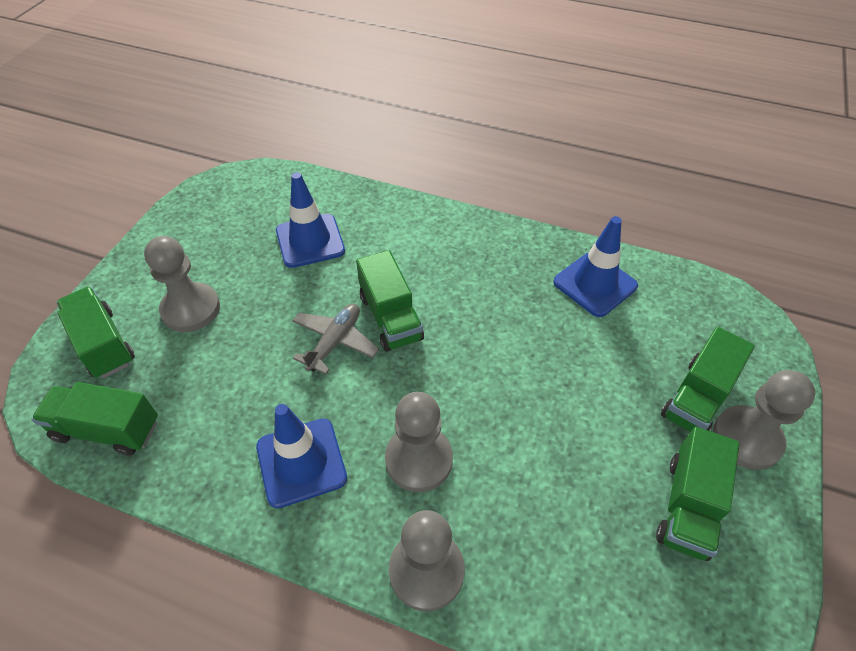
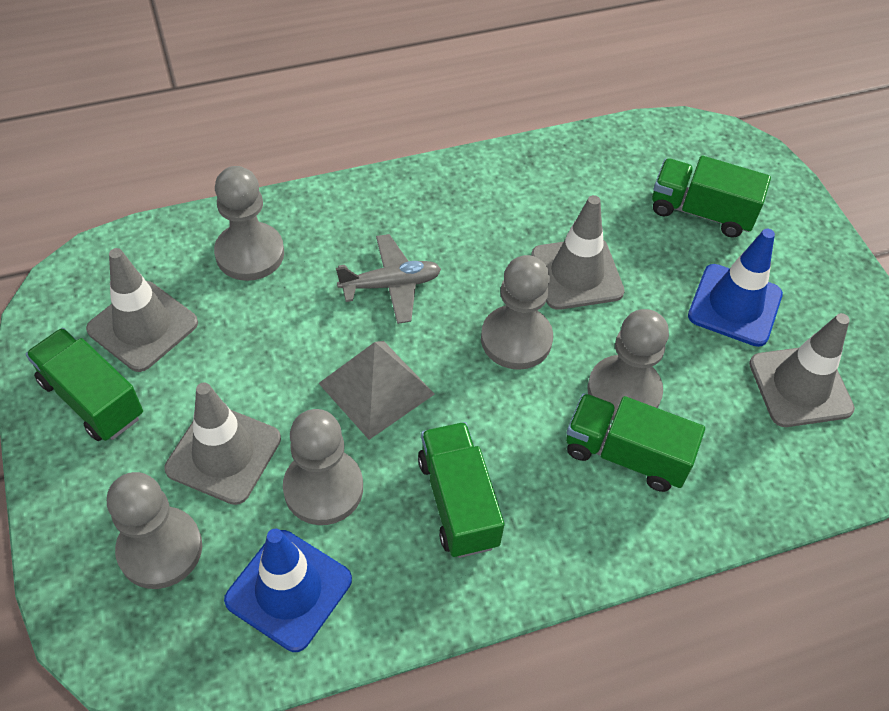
blue traffic cone: 3 -> 2
green truck: 5 -> 4
grey pawn: 4 -> 5
grey pyramid: 0 -> 1
grey traffic cone: 0 -> 4

